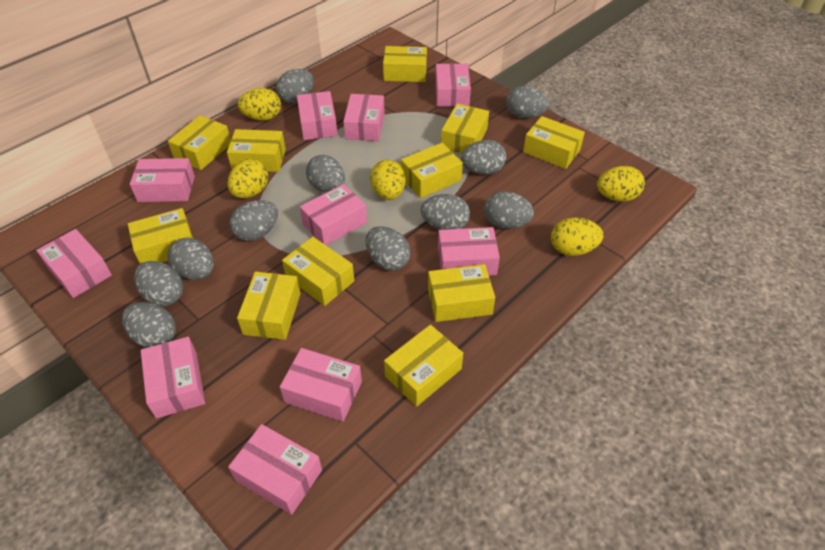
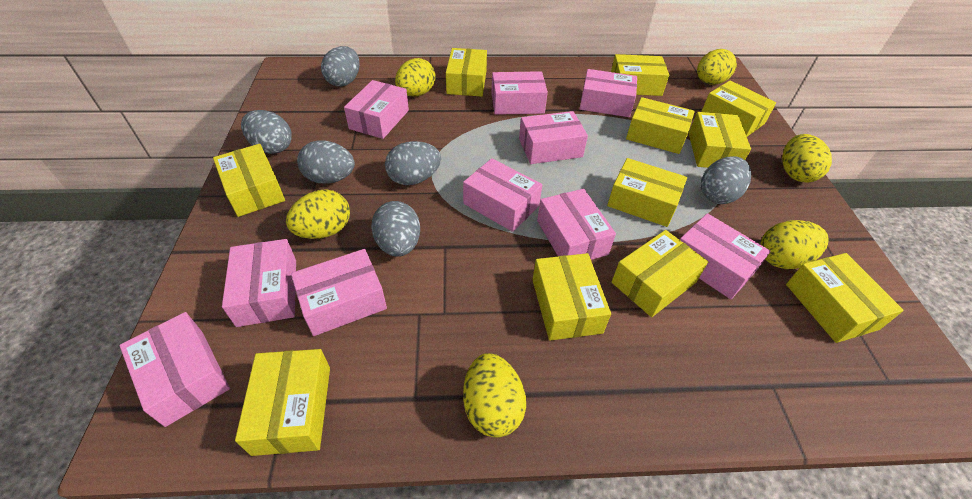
grey egg: 11 -> 6
yellow egg: 5 -> 6

